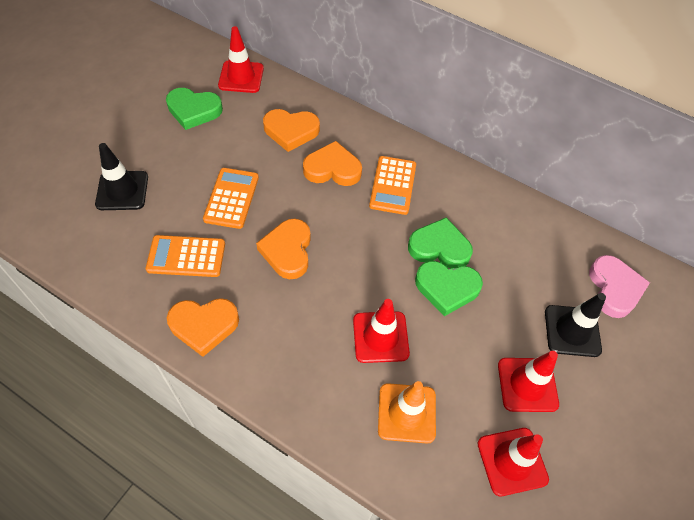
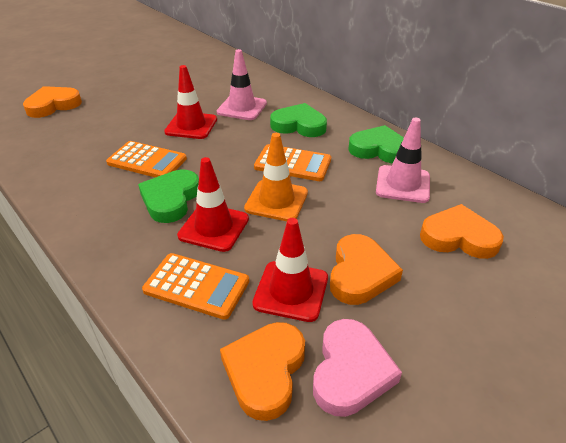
black traffic cone: 2 -> 0
pink traffic cone: 0 -> 2
red traffic cone: 4 -> 3

